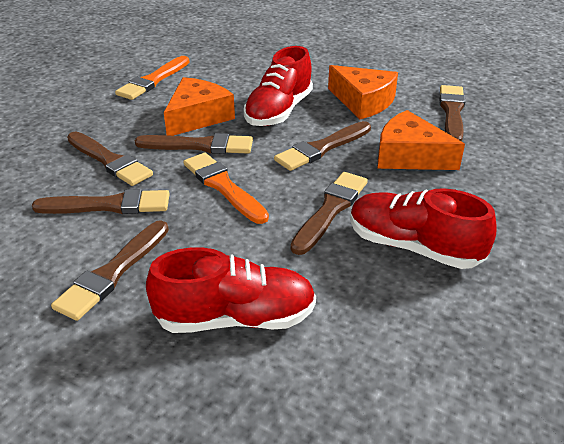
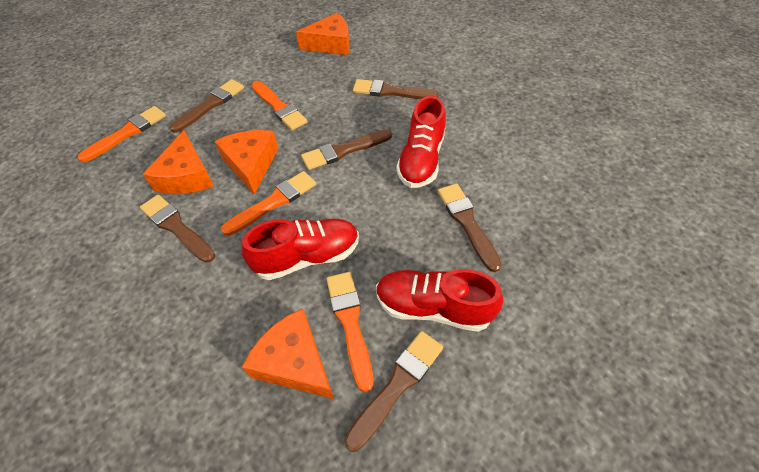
brown brush: 7 -> 6
orange brush: 2 -> 4
orange cheese: 3 -> 4

